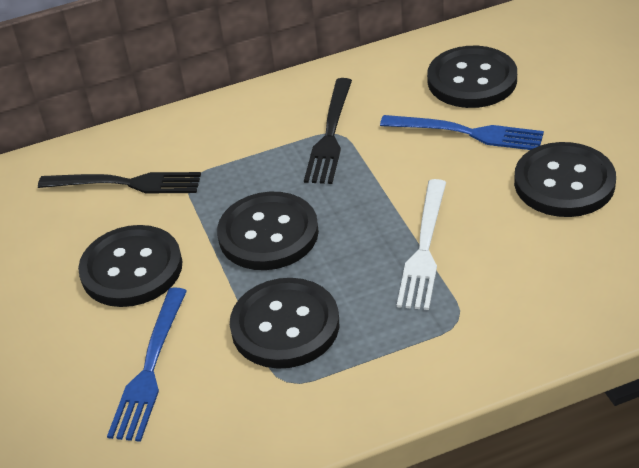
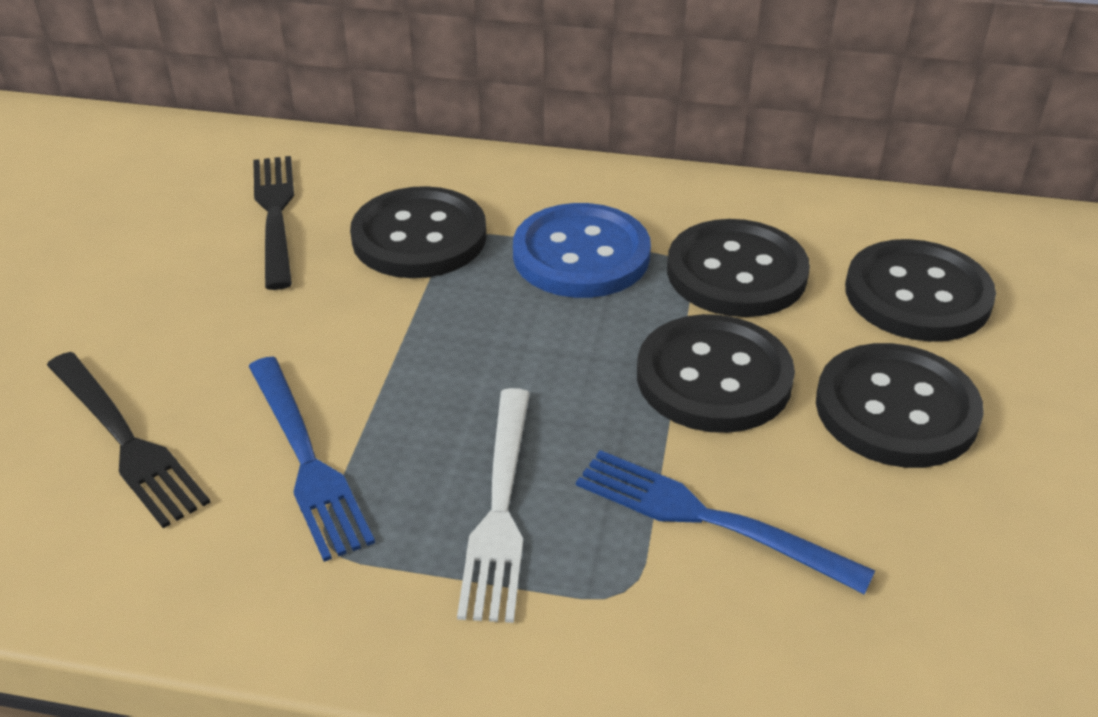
blue button: 0 -> 1

